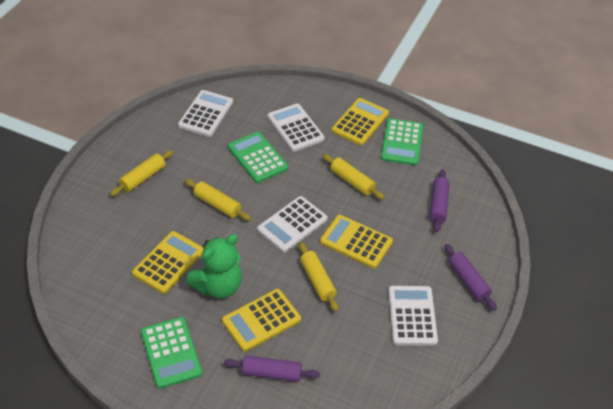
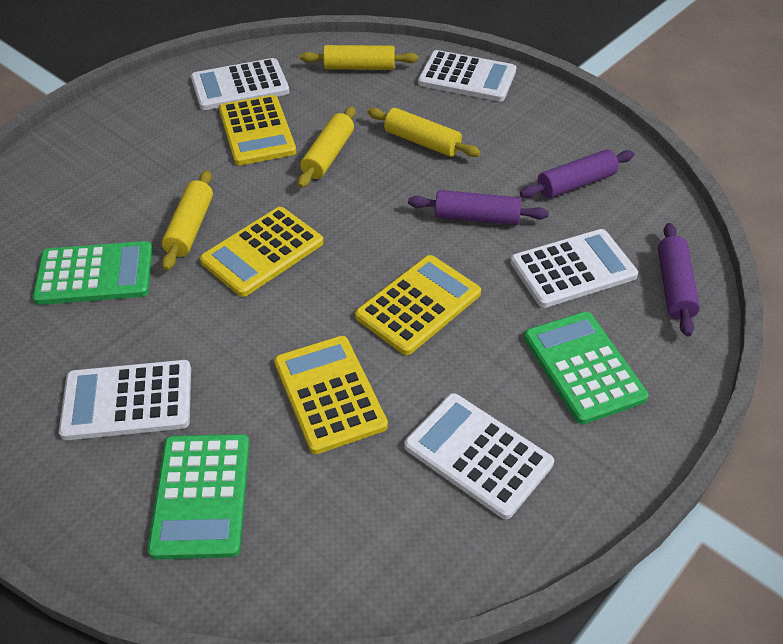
green teddy bear: 1 -> 0
white calculator: 4 -> 5

